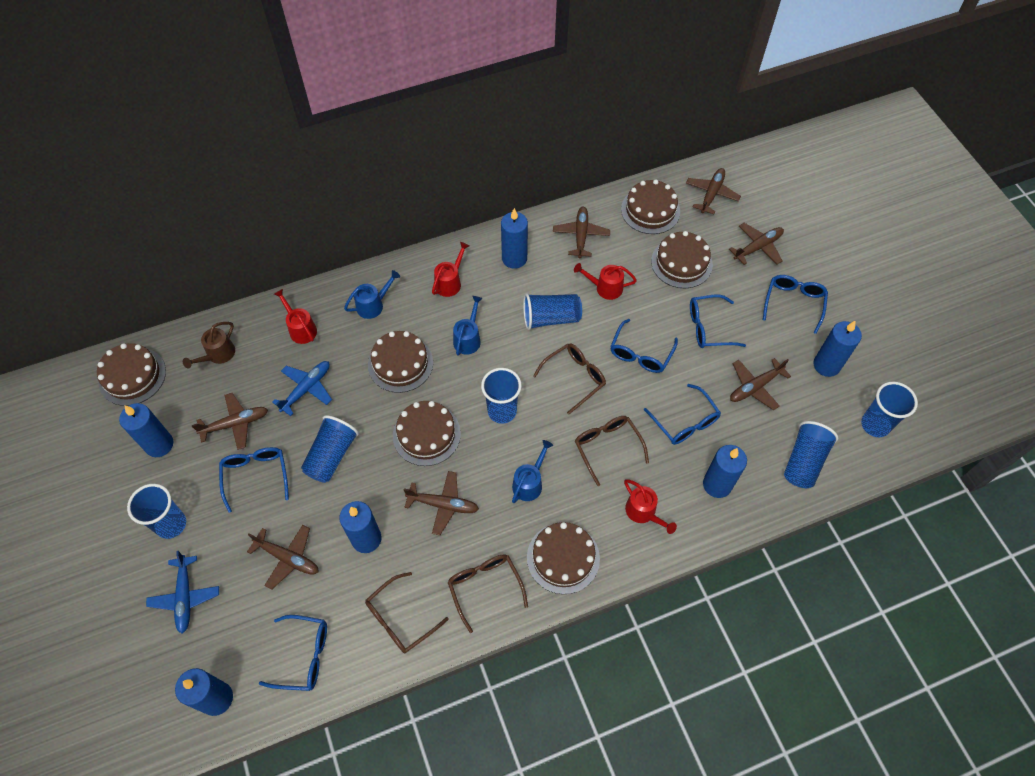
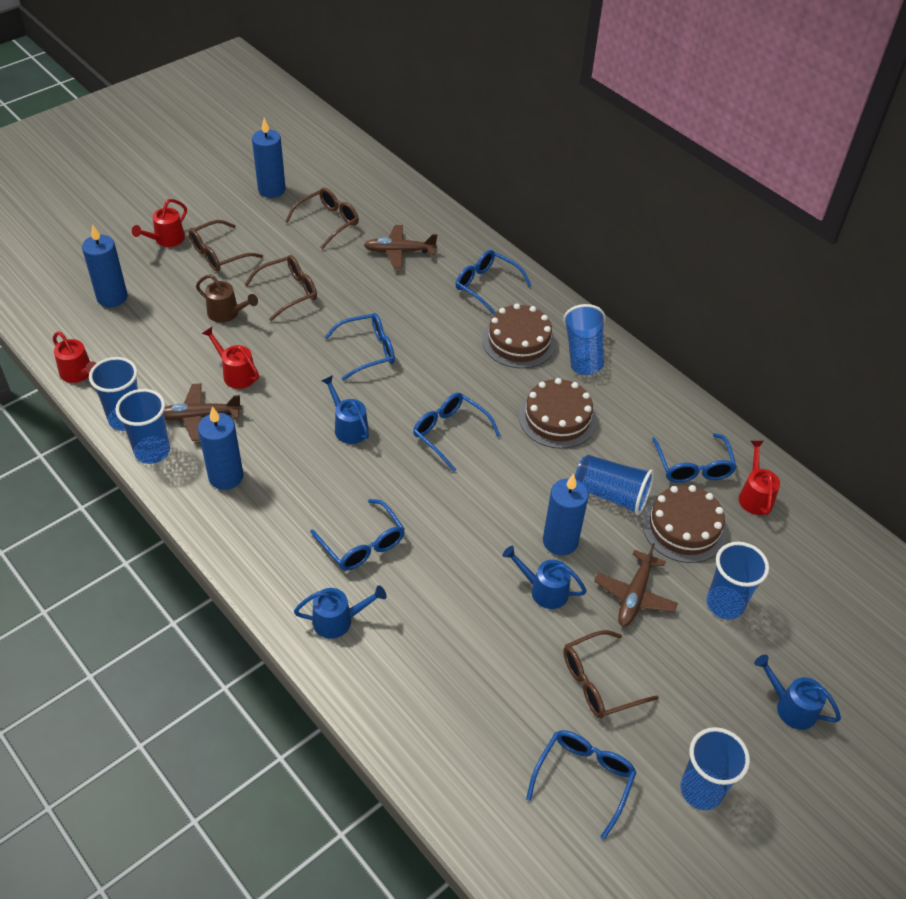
blue candle: 6 -> 4
blue plane: 2 -> 0
blue watering can: 3 -> 4
brown cake: 6 -> 3
brown plane: 7 -> 3

